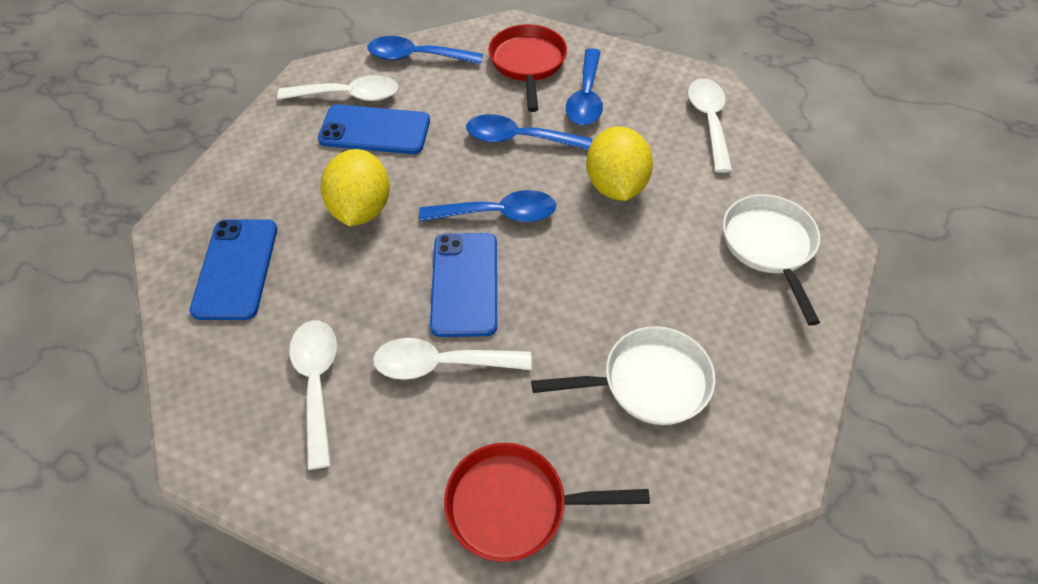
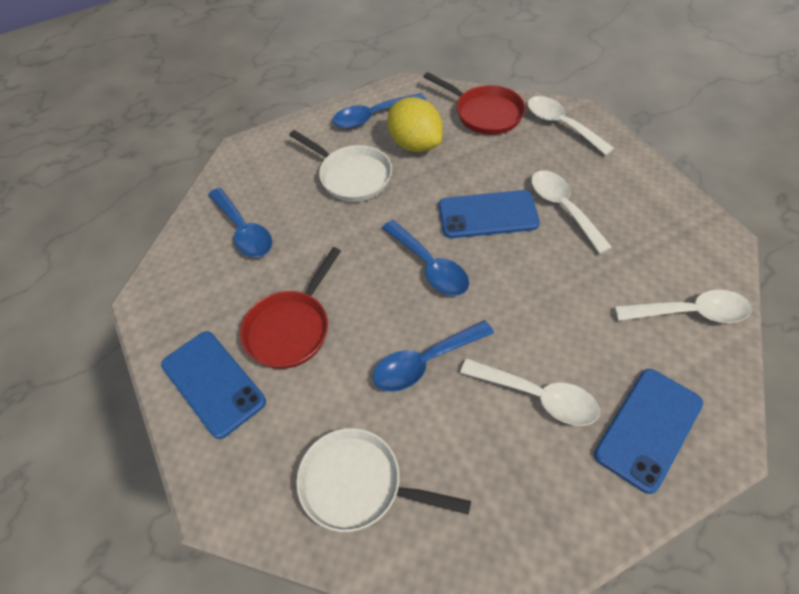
yellow lemon: 2 -> 1

